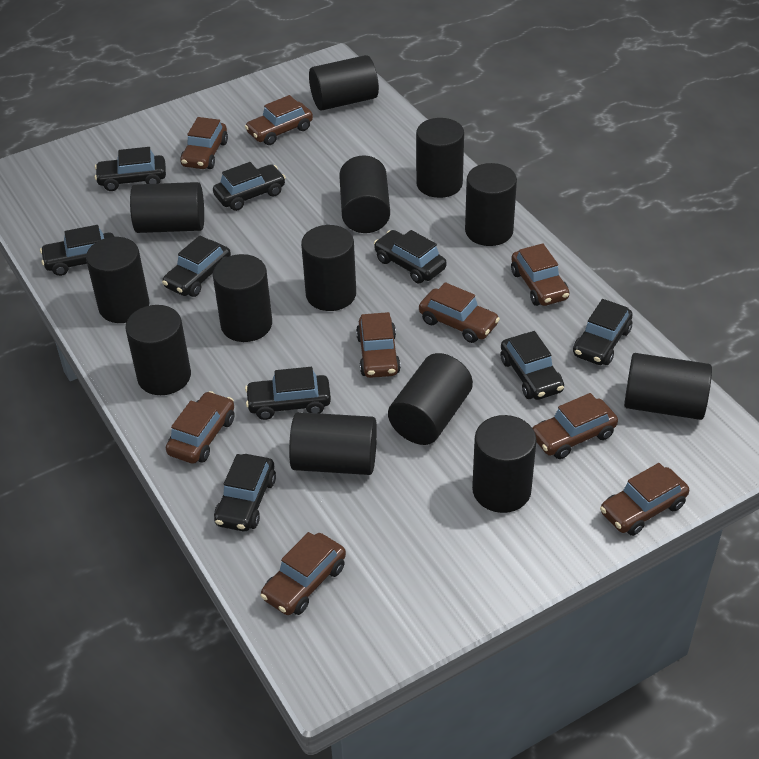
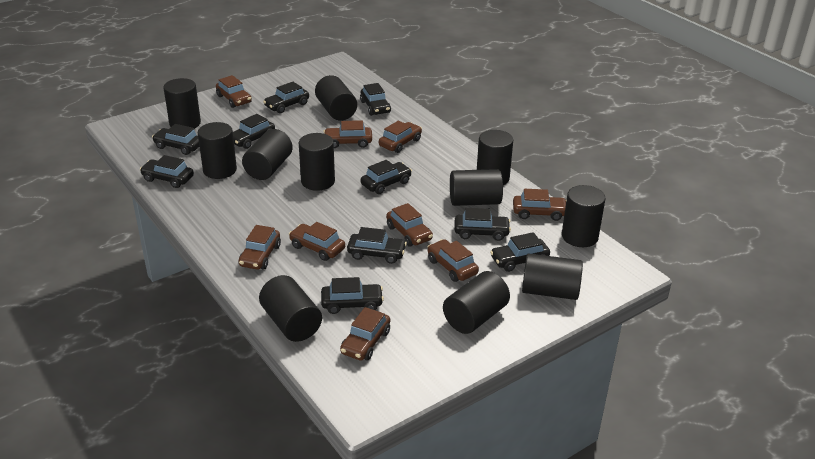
black car: 9 -> 10
black cylinder: 13 -> 11

